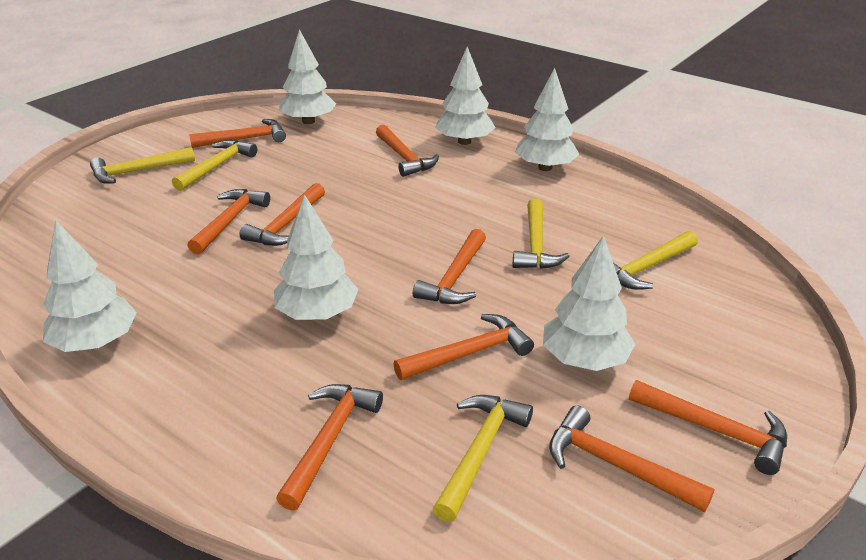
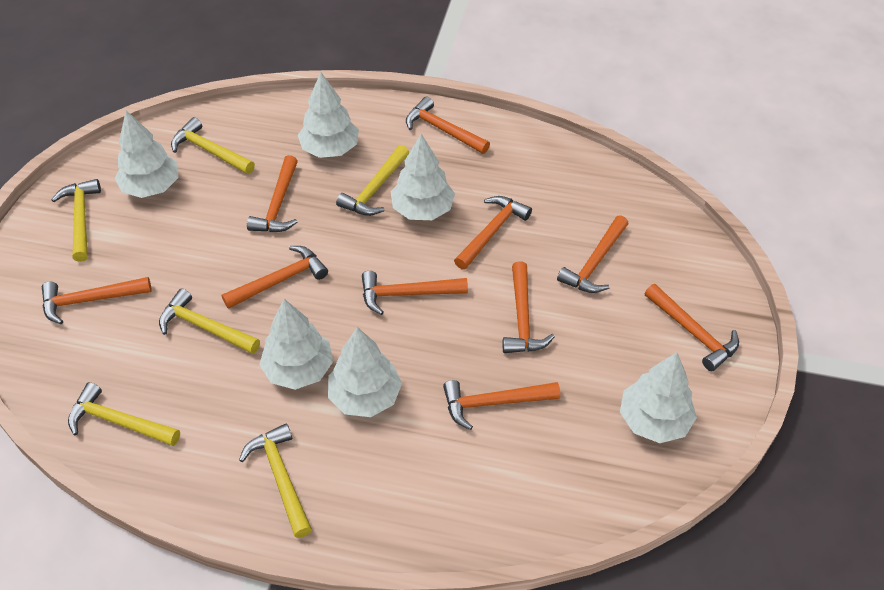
orange hammer: 9 -> 10
yellow hammer: 5 -> 6

